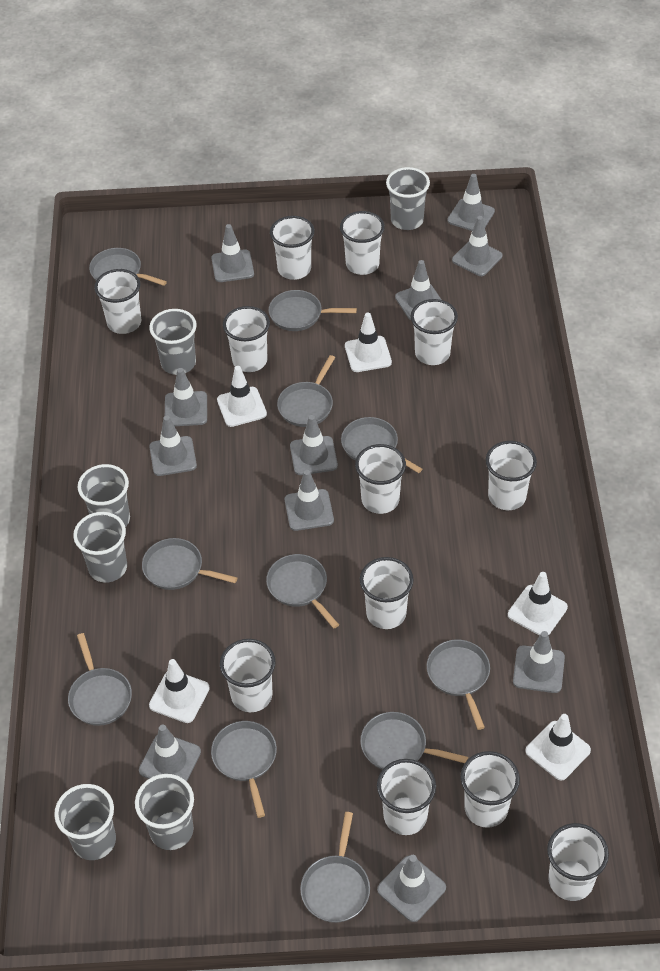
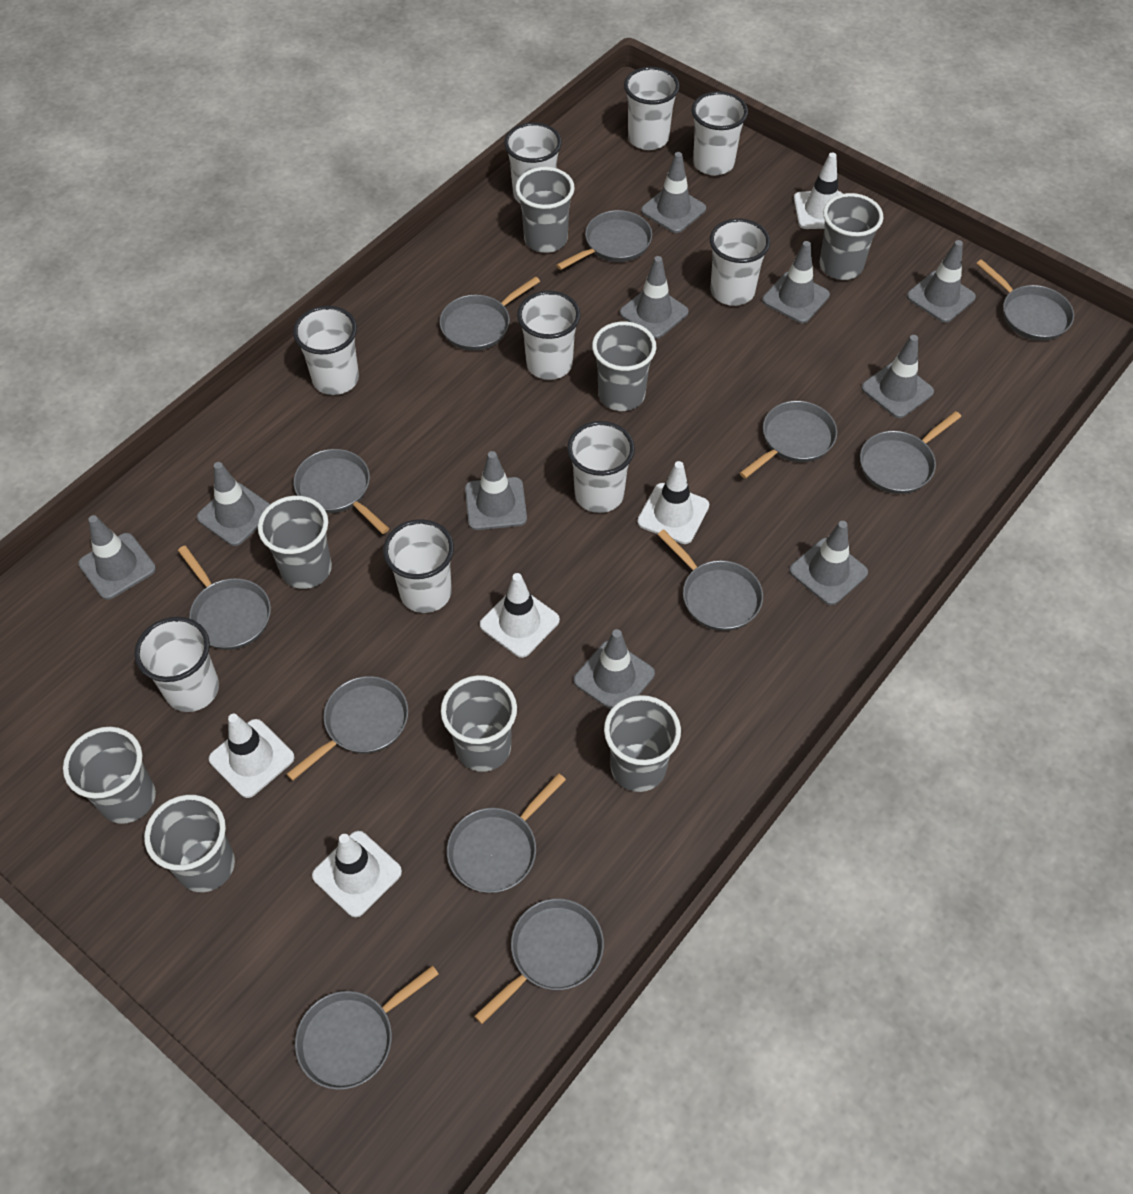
grey cup: 6 -> 8
grey pan: 11 -> 12
grey traffic cone: 11 -> 10
white cup: 12 -> 9

